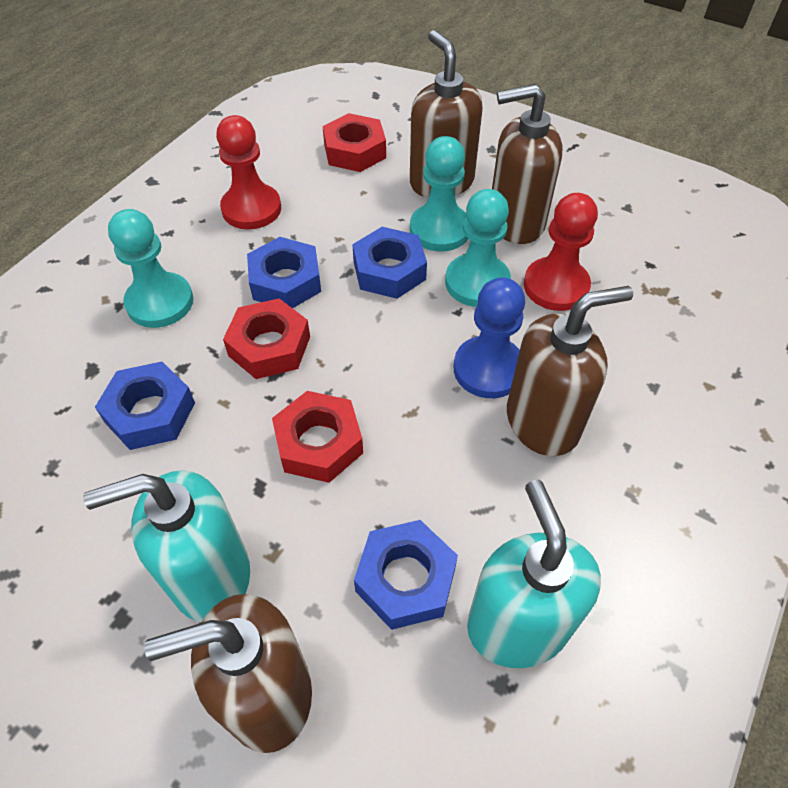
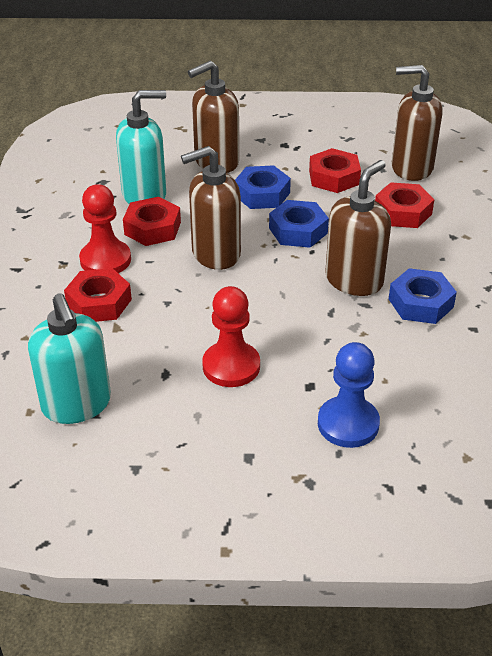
blue nut: 4 -> 3
red nut: 3 -> 4
turquoise pawn: 3 -> 0

